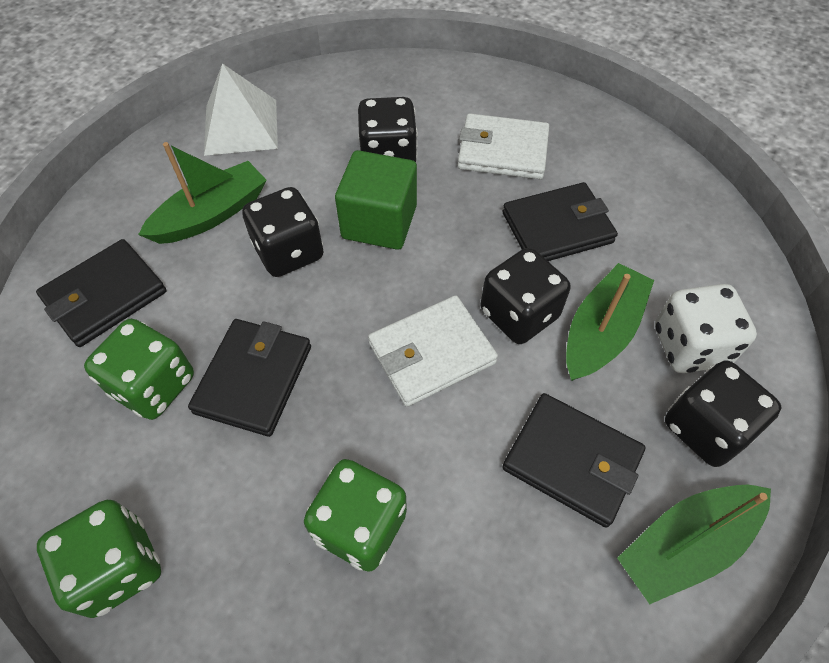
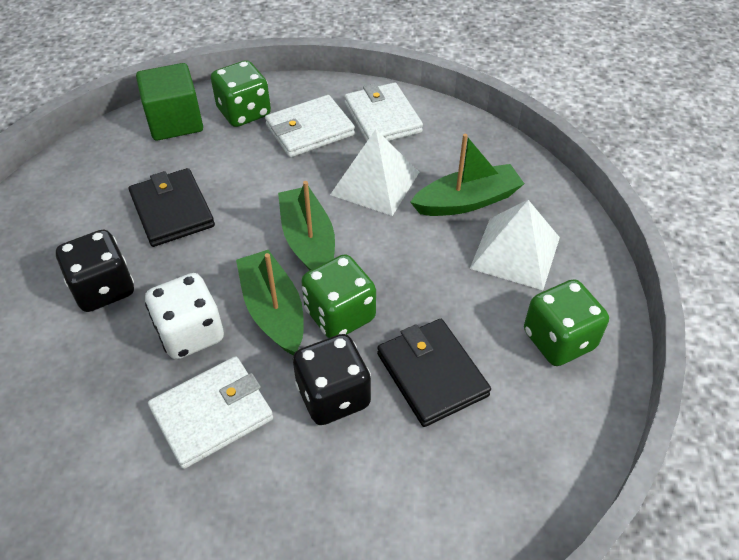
black dice: 4 -> 2
black wallet: 4 -> 2
white pyramid: 1 -> 2
white wallet: 2 -> 3

